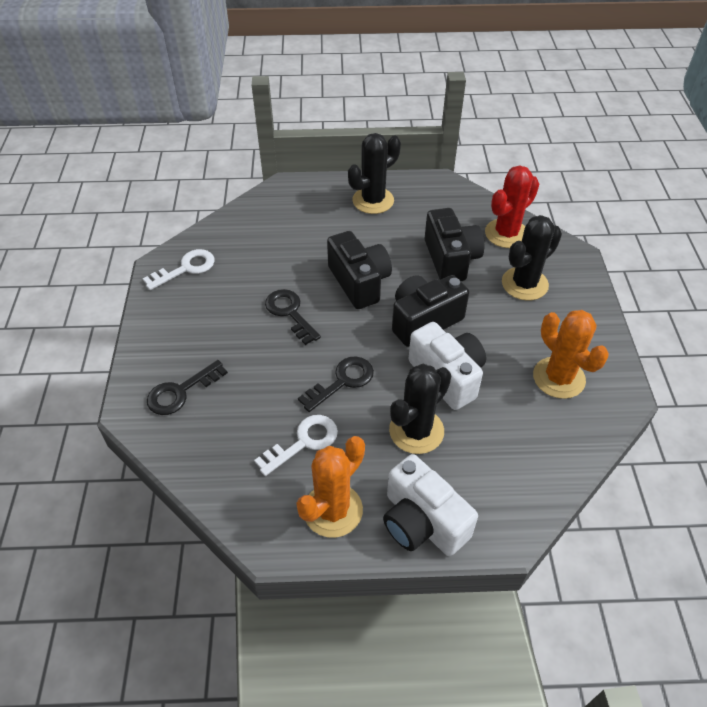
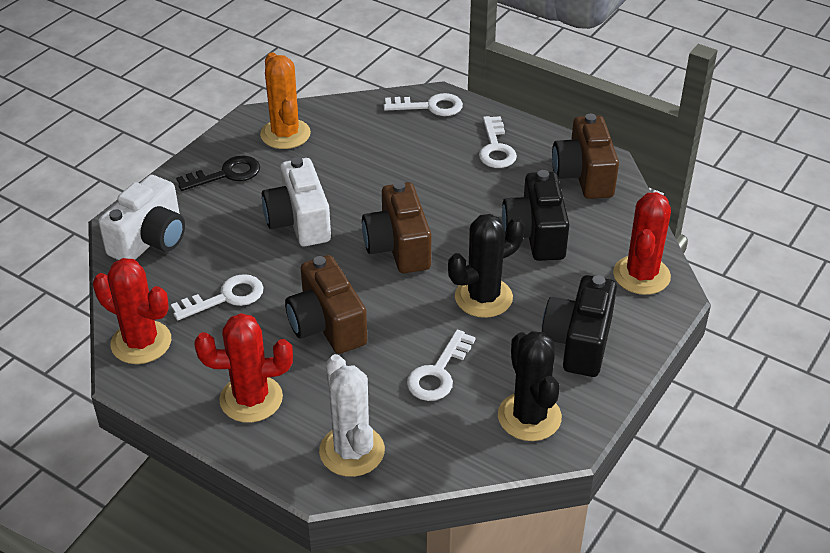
black cactus: 3 -> 2
black camera: 3 -> 2
black key: 3 -> 1
brown camera: 0 -> 3
orange cactus: 2 -> 1
red cactus: 1 -> 3
white cactus: 0 -> 1
white key: 2 -> 4

